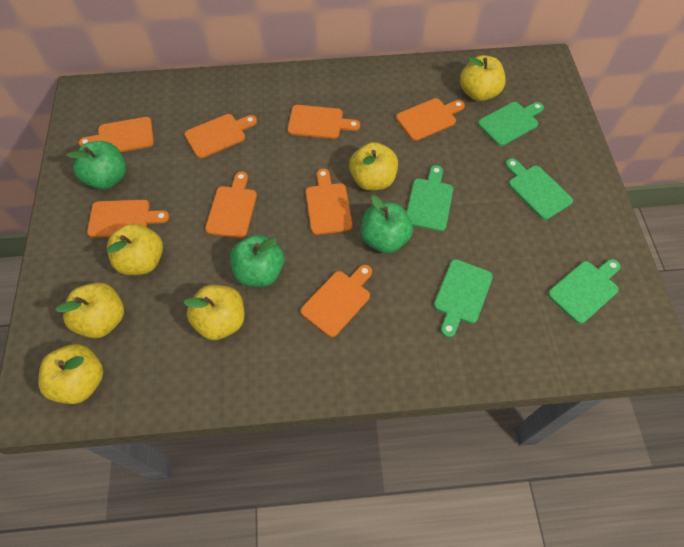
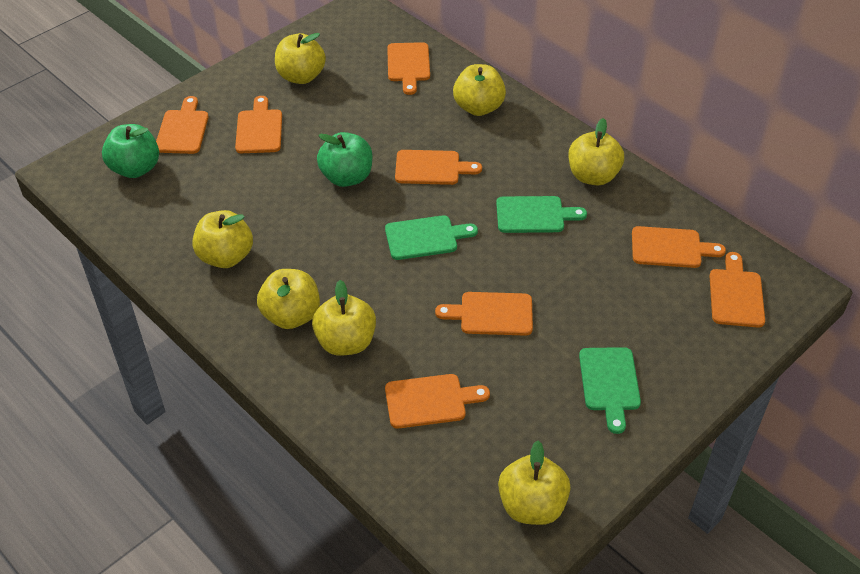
green apple: 3 -> 2
green cutting board: 5 -> 3
yellow apple: 6 -> 7

